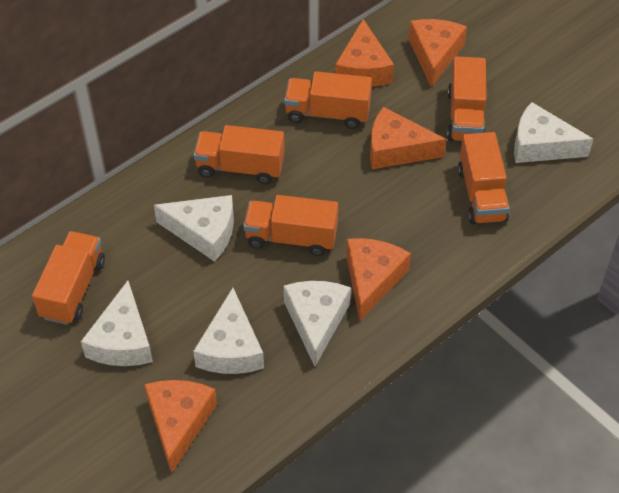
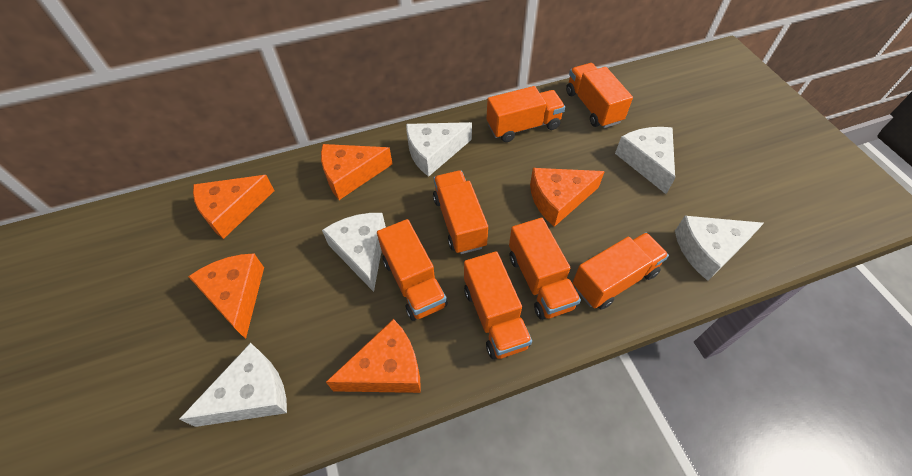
orange truck: 6 -> 7

